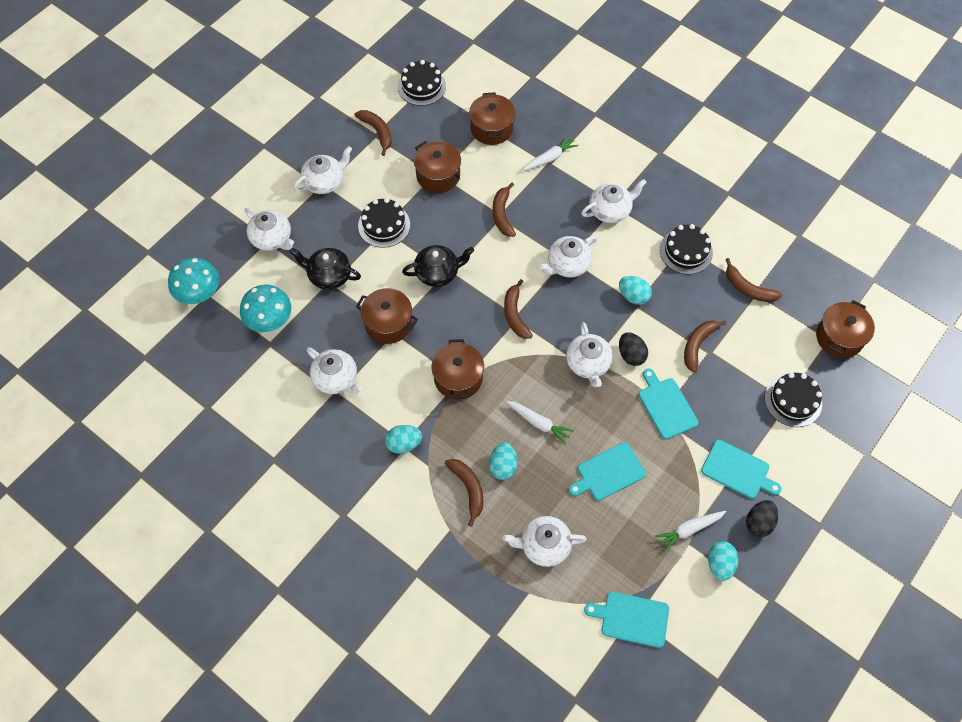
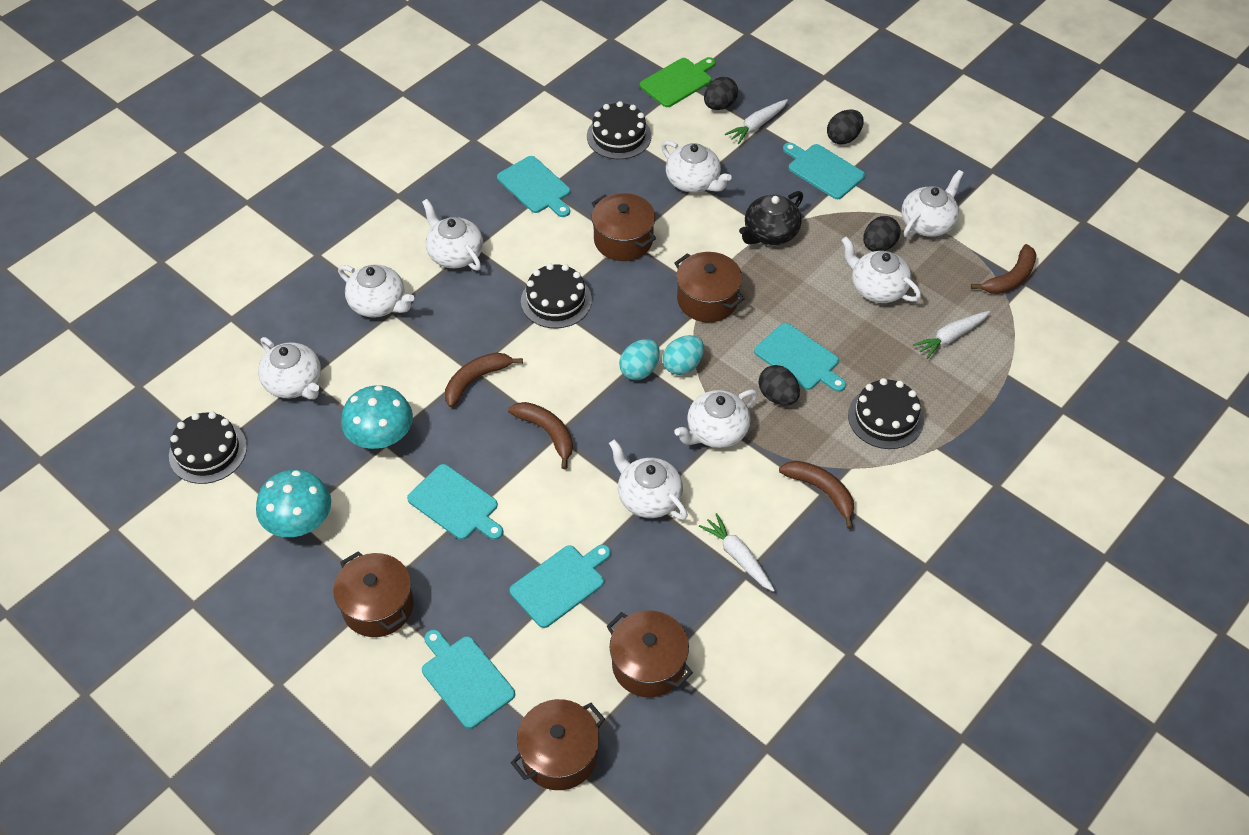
black egg: 2 -> 4
black teapot: 2 -> 1
brown banana: 6 -> 4
green cutting board: 0 -> 1
turquoise cutting board: 4 -> 6
turquoise egg: 4 -> 2
white teapot: 7 -> 8

